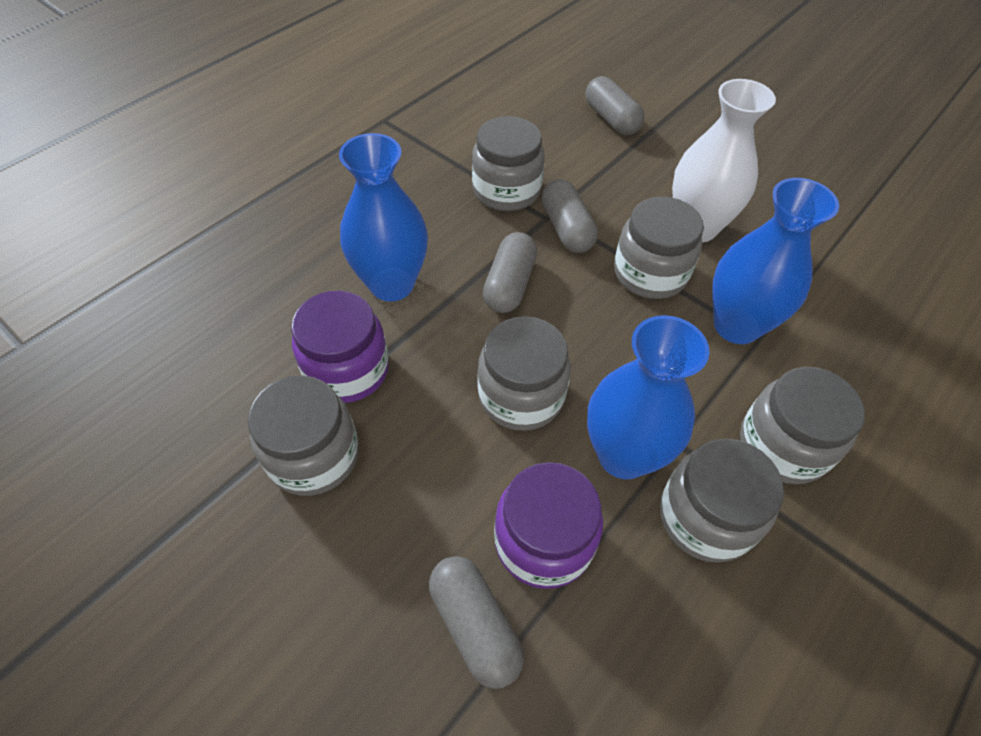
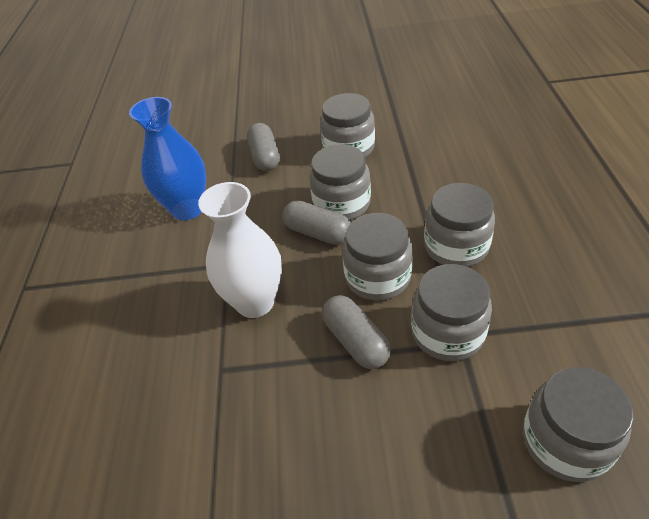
blue vase: 3 -> 1
grey capsule: 4 -> 3
purple jar: 2 -> 0

